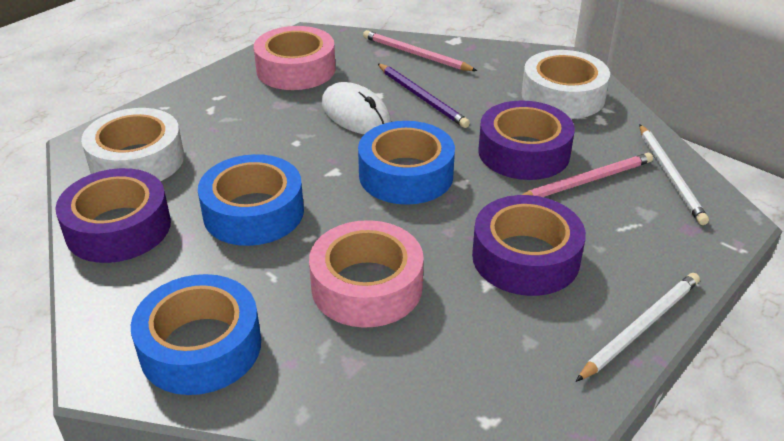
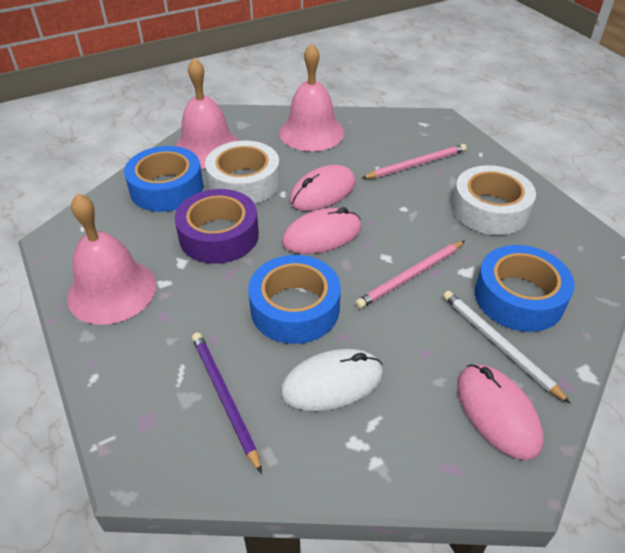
pink bell: 0 -> 3
pink mouse: 0 -> 3
pink tape: 2 -> 0
purple tape: 3 -> 1
white pencil: 2 -> 1

